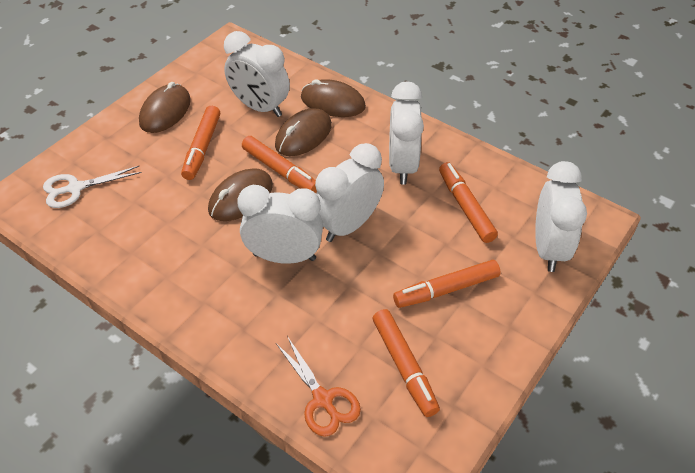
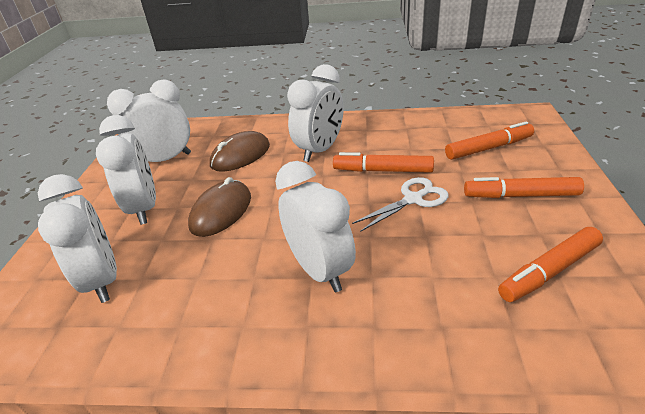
brown mouse: 4 -> 2
orange marker: 5 -> 4
orange scissors: 1 -> 0

